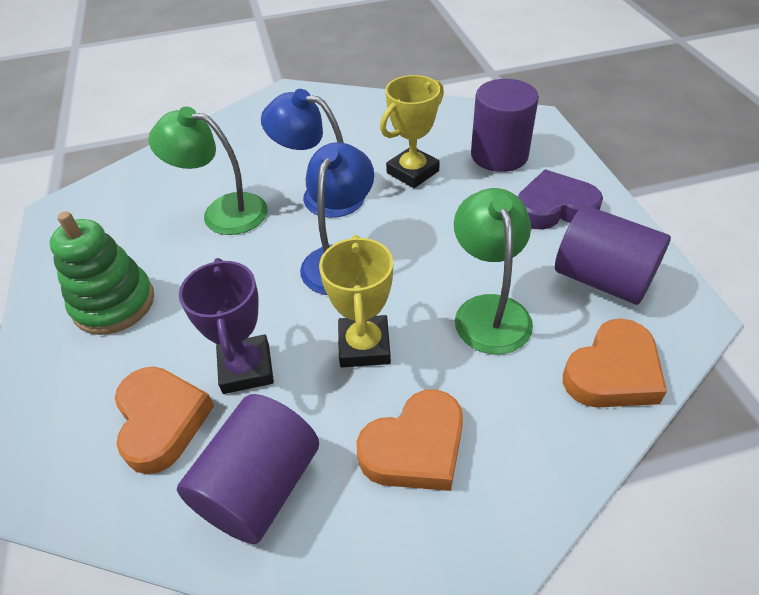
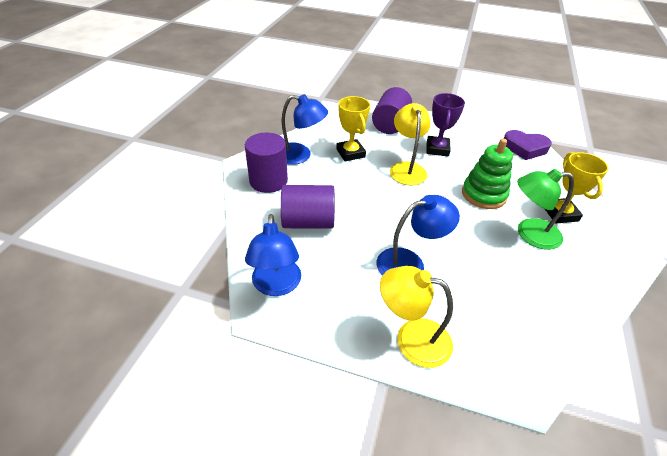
blue lamp: 2 -> 3
green lamp: 2 -> 1
orange heart: 3 -> 0
yellow lamp: 0 -> 2

